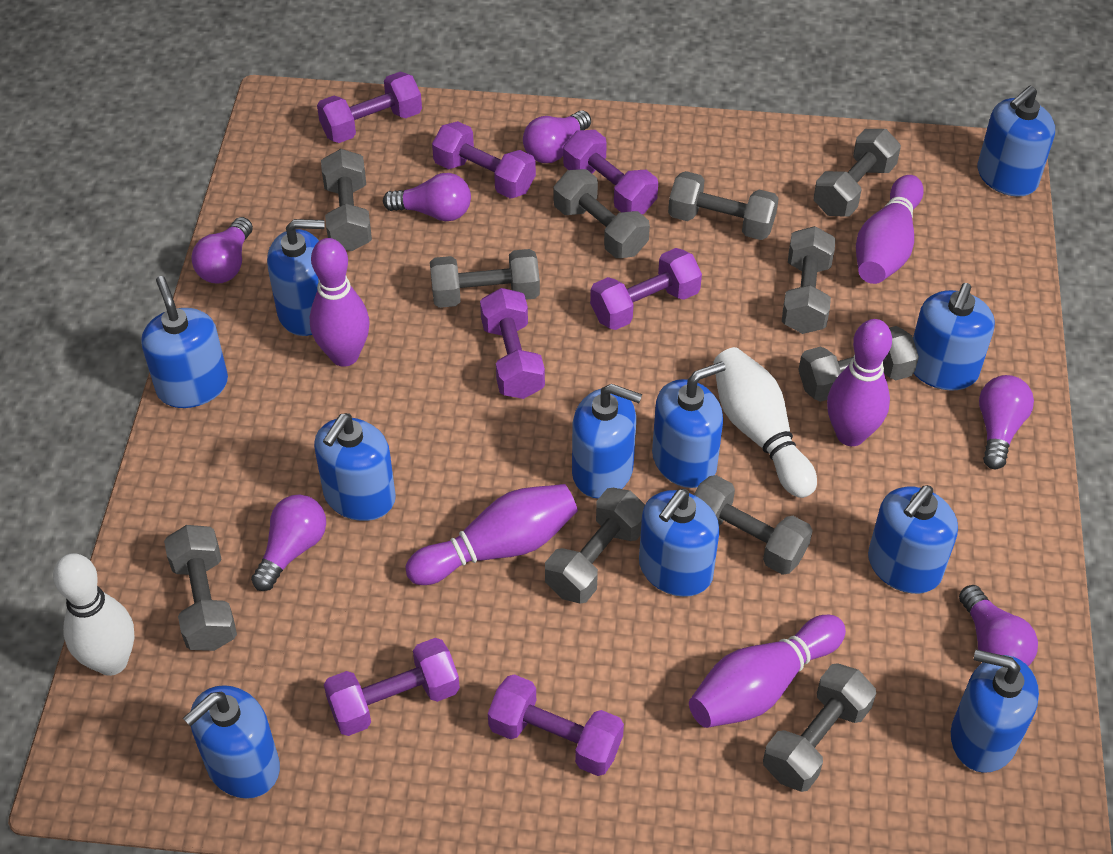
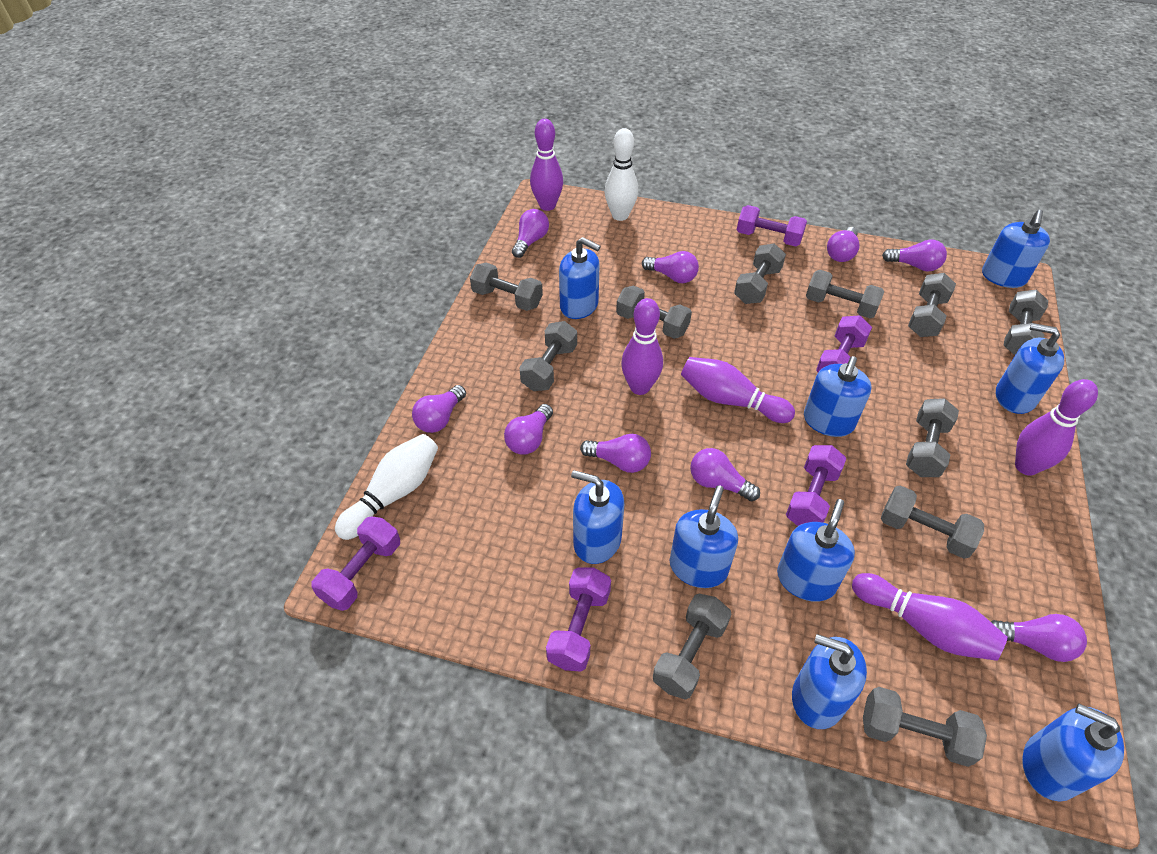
blue soap dispenser: 11 -> 9
purple dumbbell: 7 -> 5
purple light bulb: 6 -> 9

